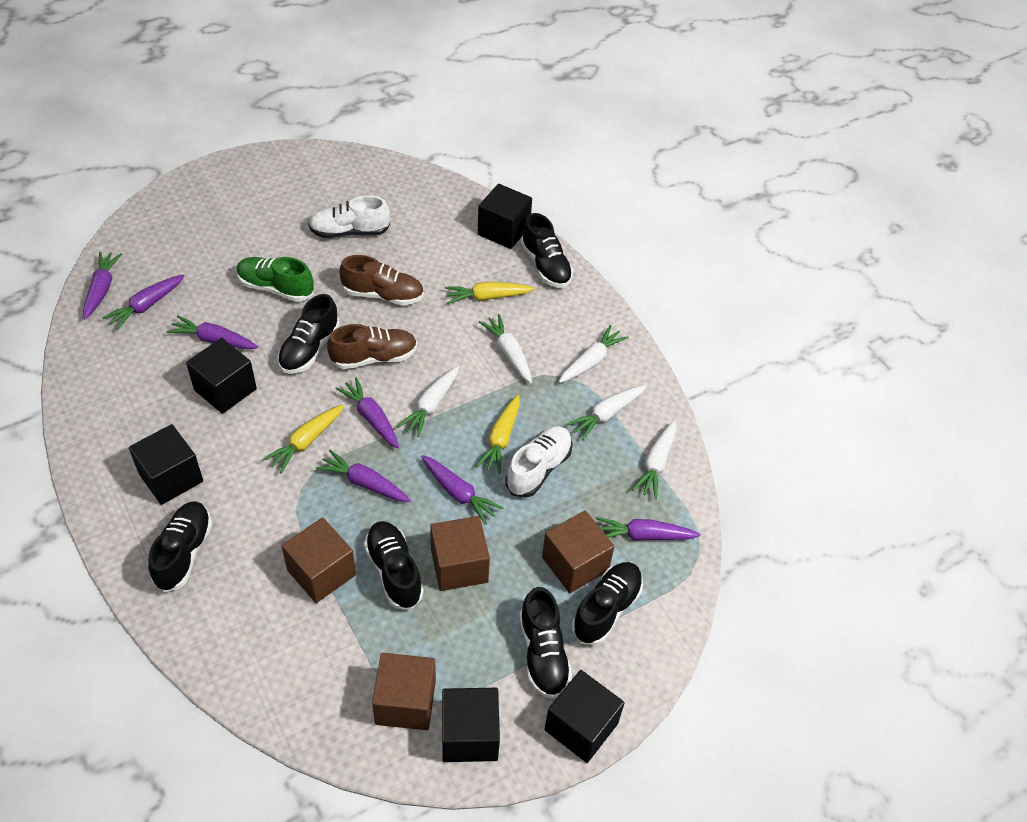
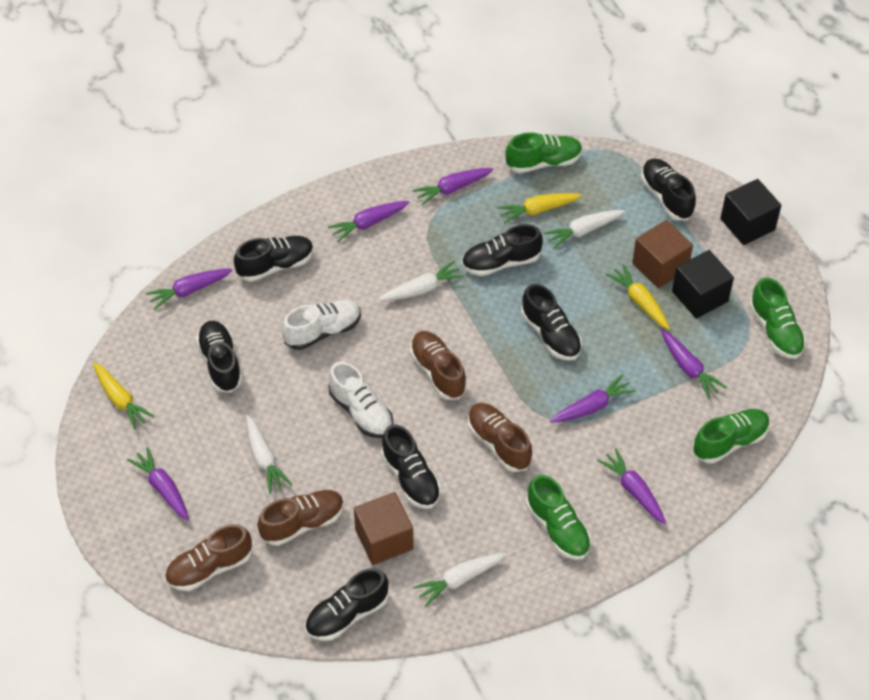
black cube: 5 -> 2
black shoe: 6 -> 7
brown cube: 4 -> 2
brown shoe: 2 -> 4
green shoe: 1 -> 4
white carrot: 5 -> 4

